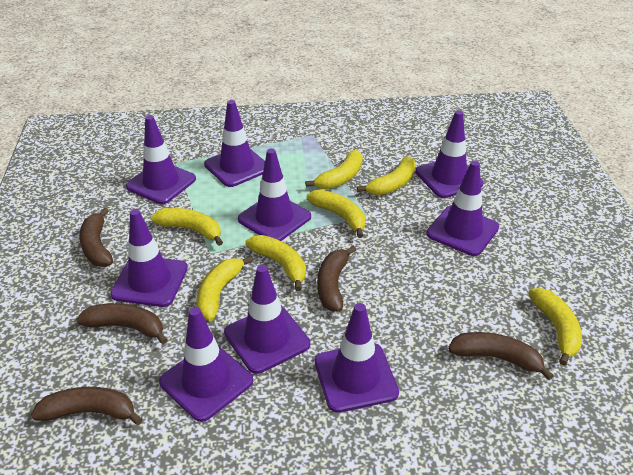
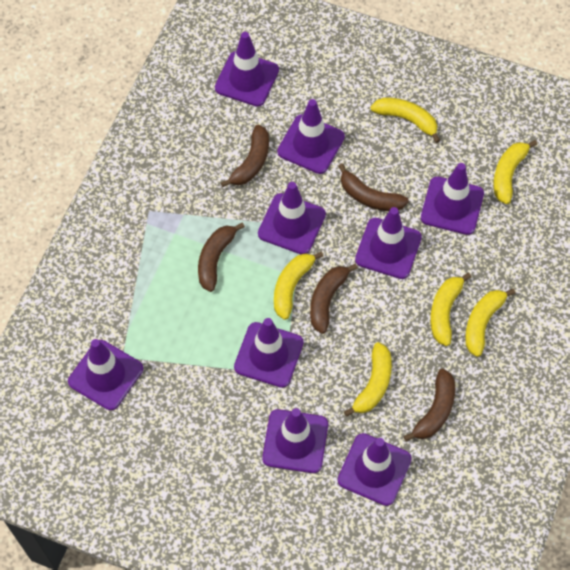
yellow banana: 7 -> 6

